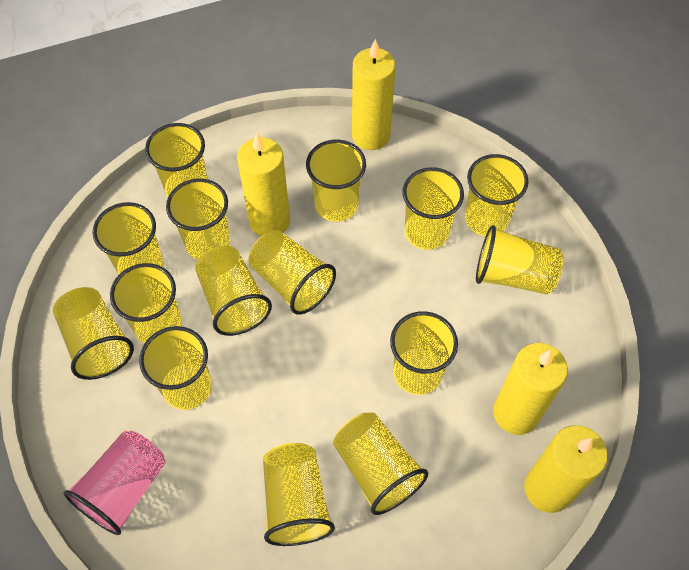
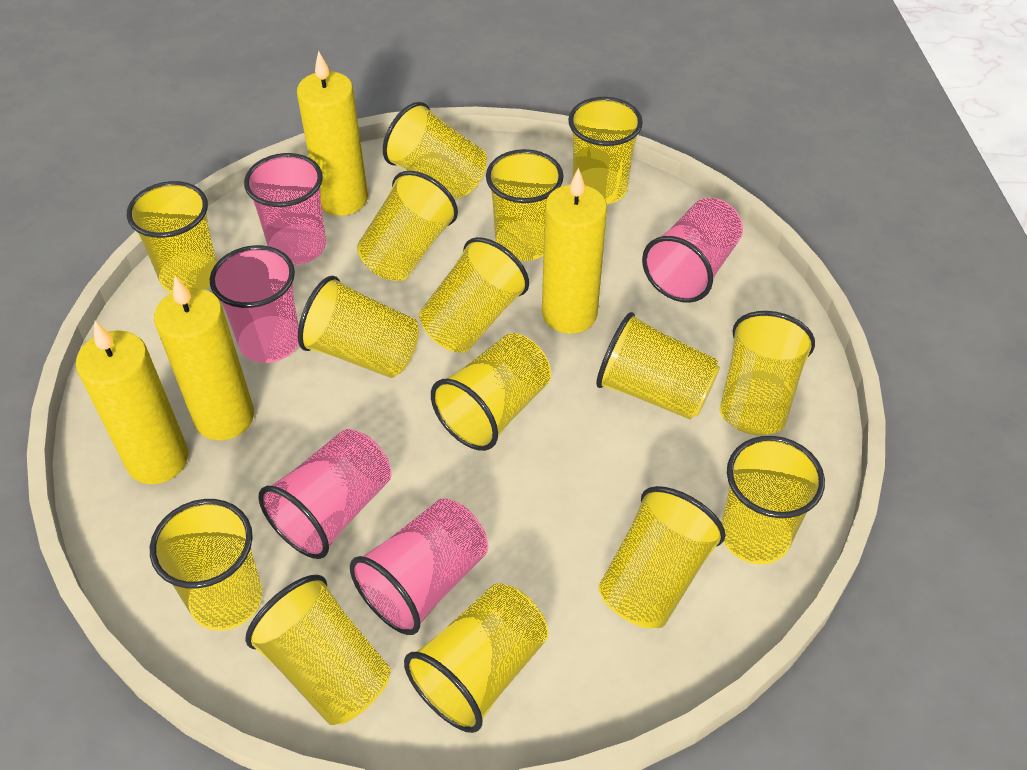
pink cup: 1 -> 5

